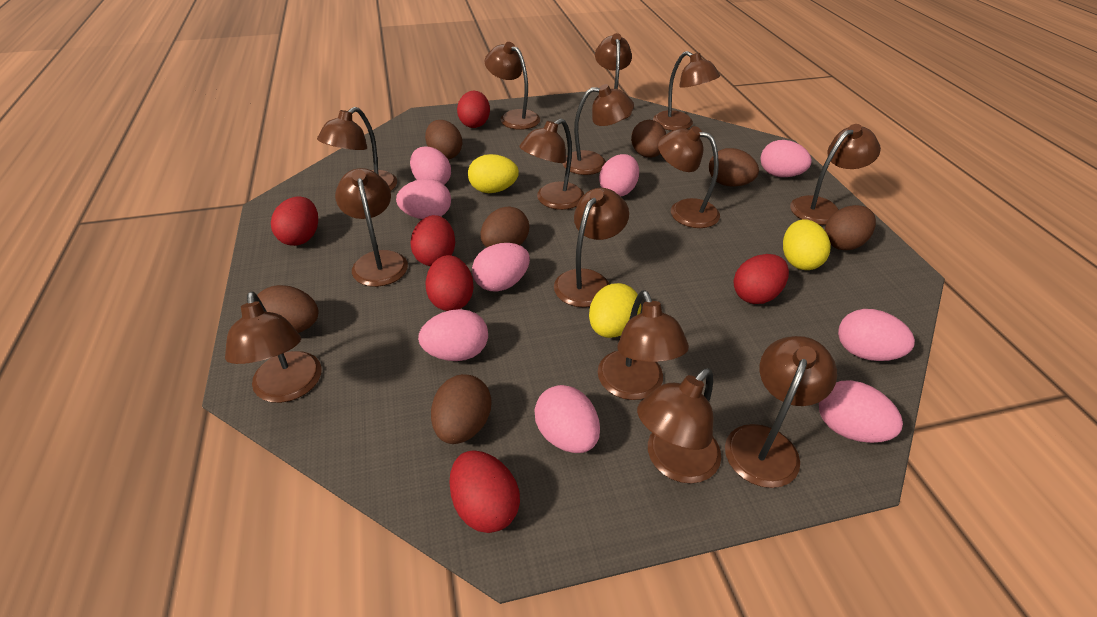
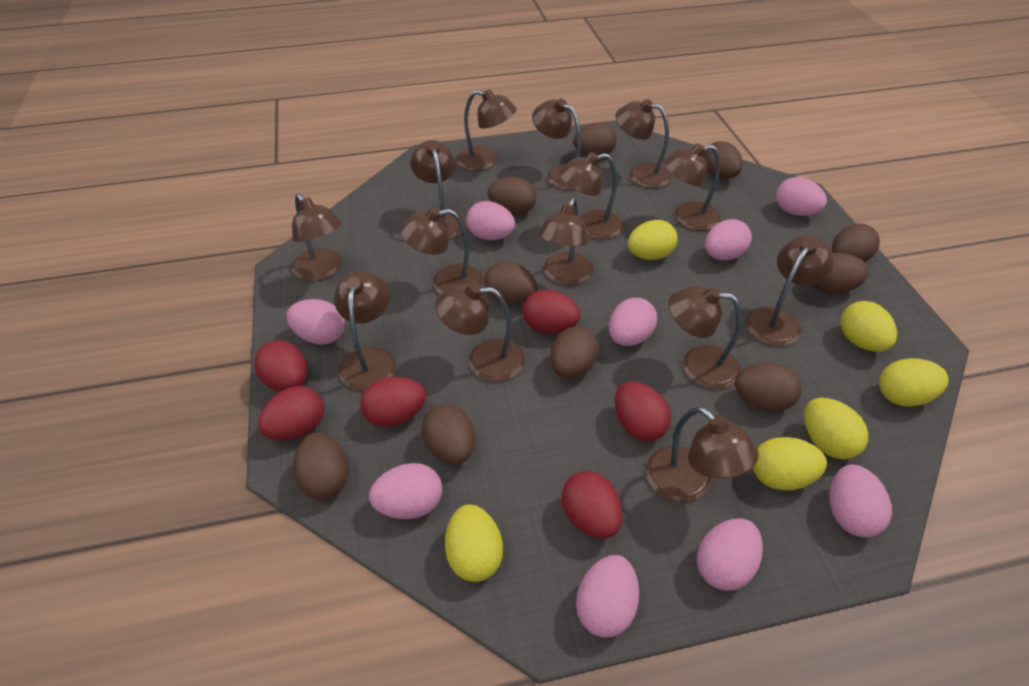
brown egg: 7 -> 10
yellow egg: 3 -> 6

